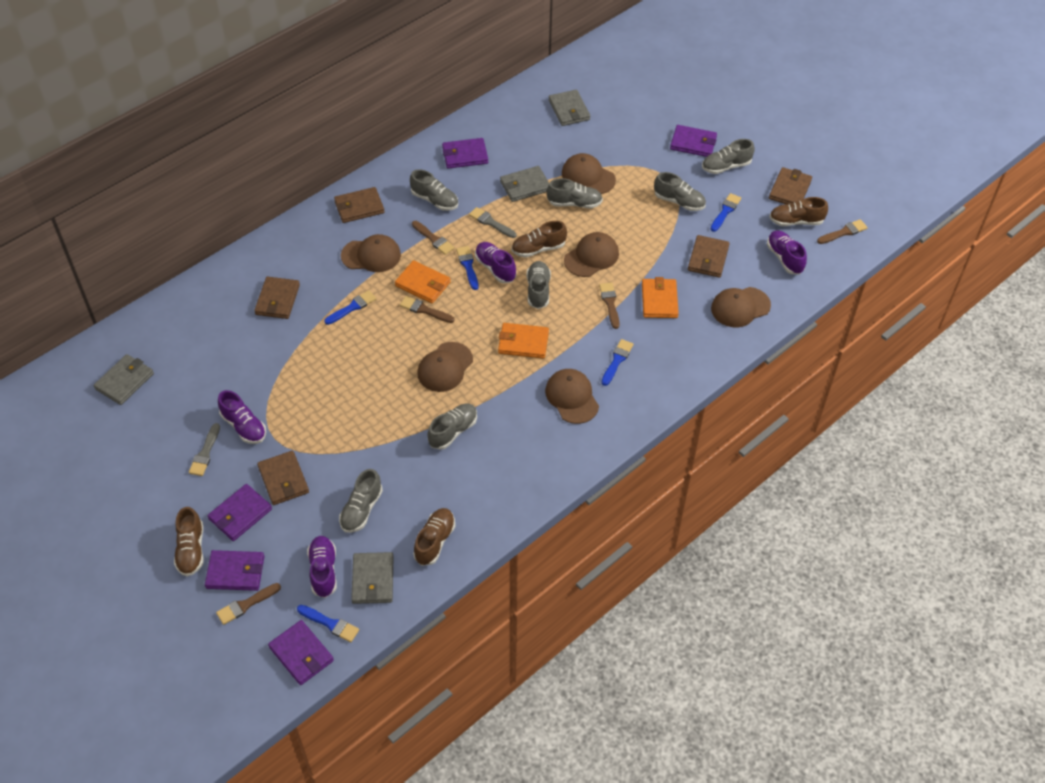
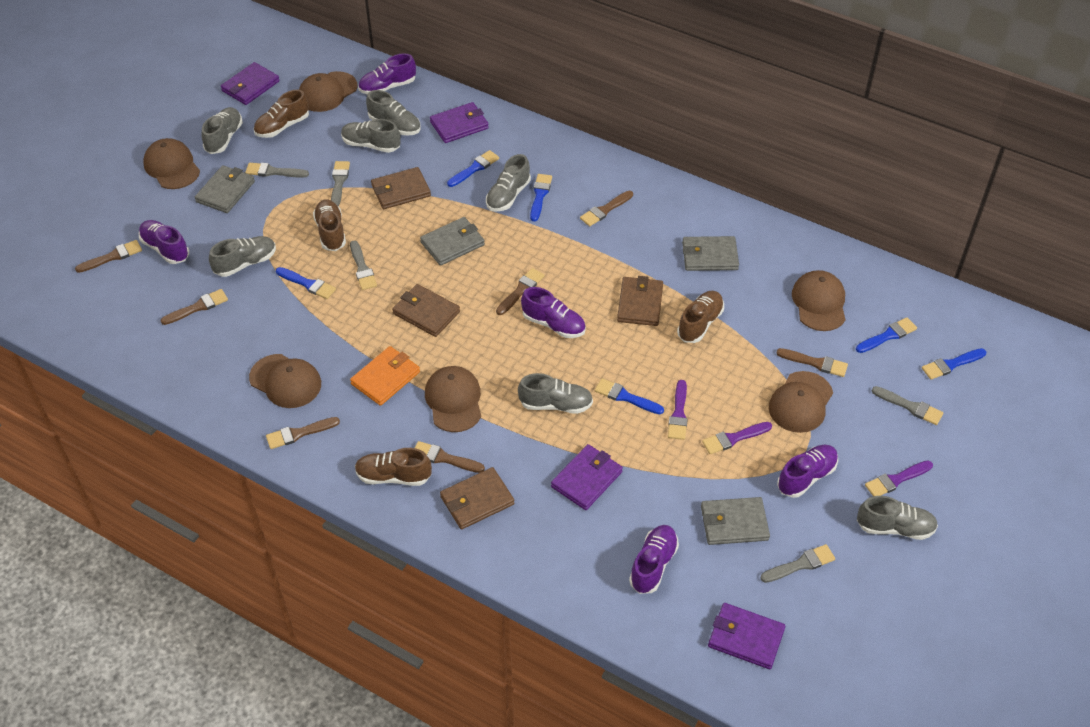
blue brush: 5 -> 6
brown brush: 5 -> 7
brown wallet: 5 -> 4
grey brush: 2 -> 5
orange wallet: 3 -> 1
purple brush: 0 -> 3
purple shoe: 4 -> 5
purple wallet: 5 -> 4

